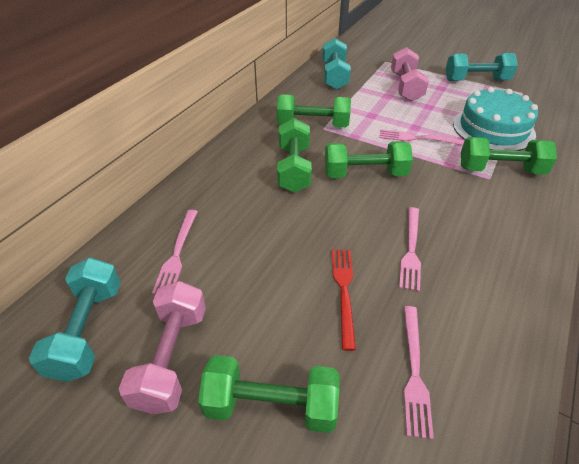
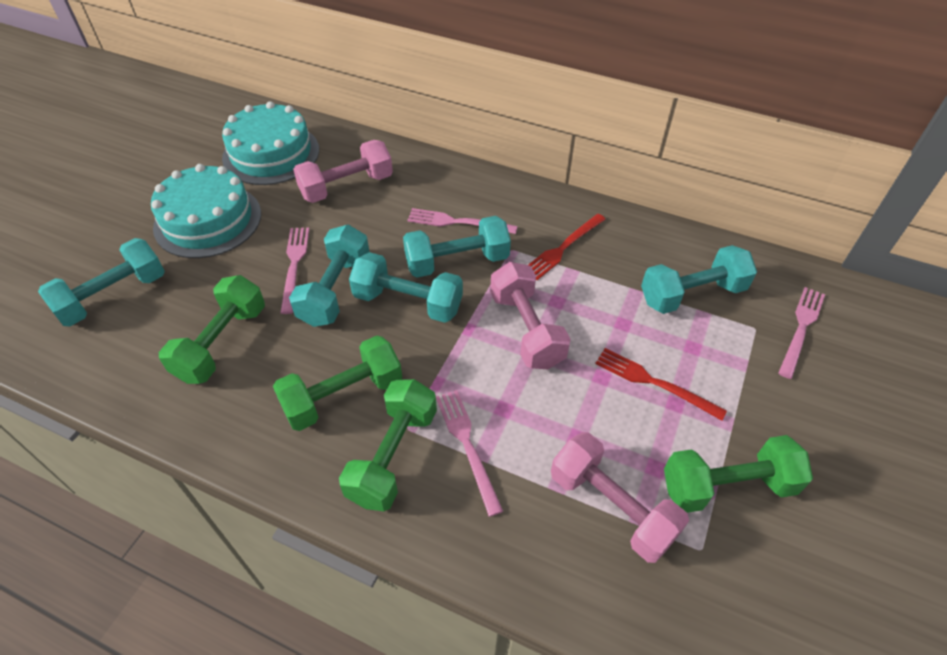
green dumbbell: 5 -> 4
pink dumbbell: 2 -> 3
red fork: 1 -> 2
turquoise cake: 1 -> 2
turquoise dumbbell: 3 -> 5

